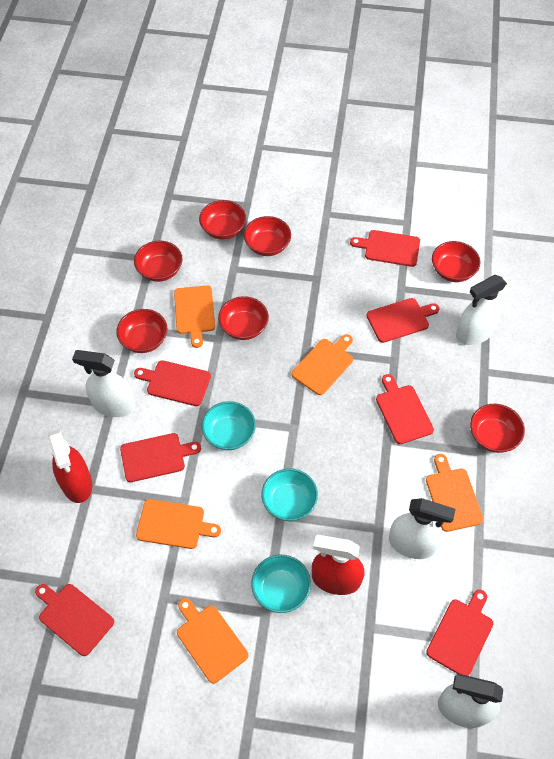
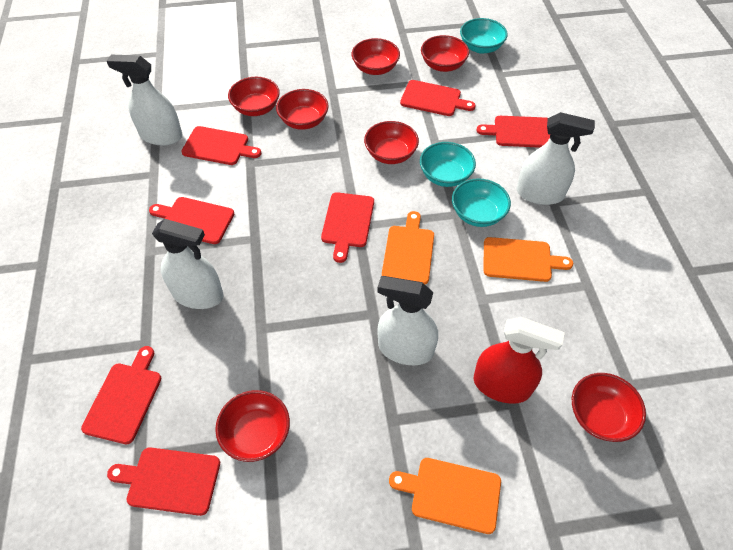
orange cutting board: 5 -> 3
red spray bottle: 2 -> 1

